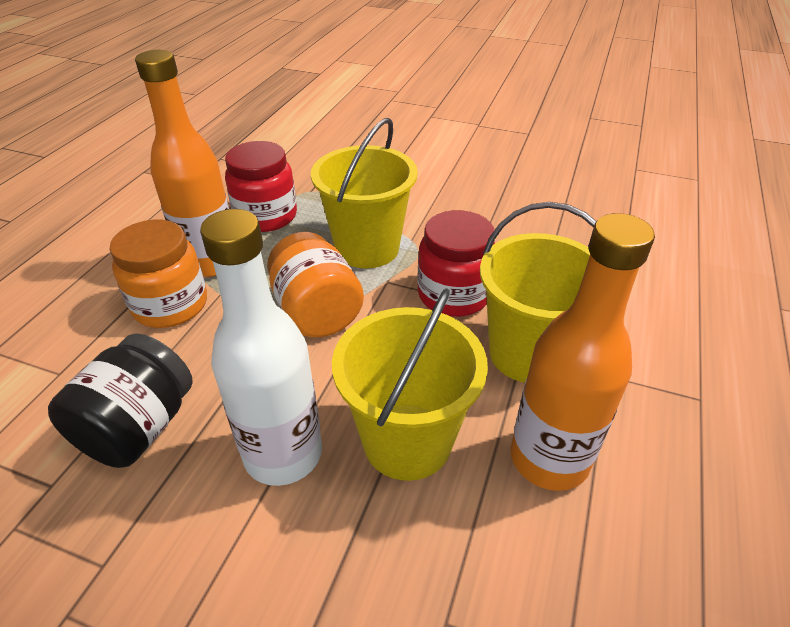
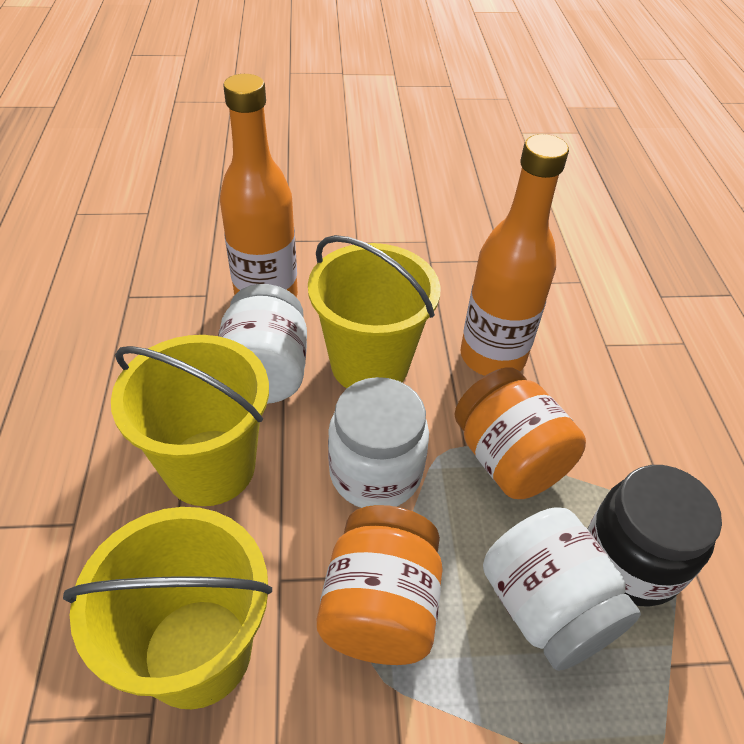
red jar: 2 -> 0
white bottle: 1 -> 0
white jar: 0 -> 3

